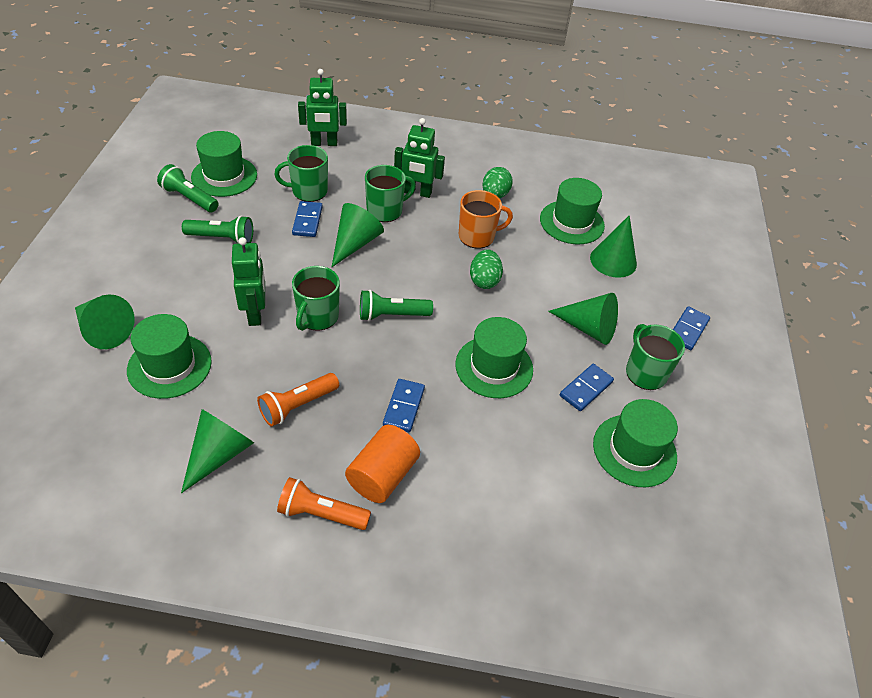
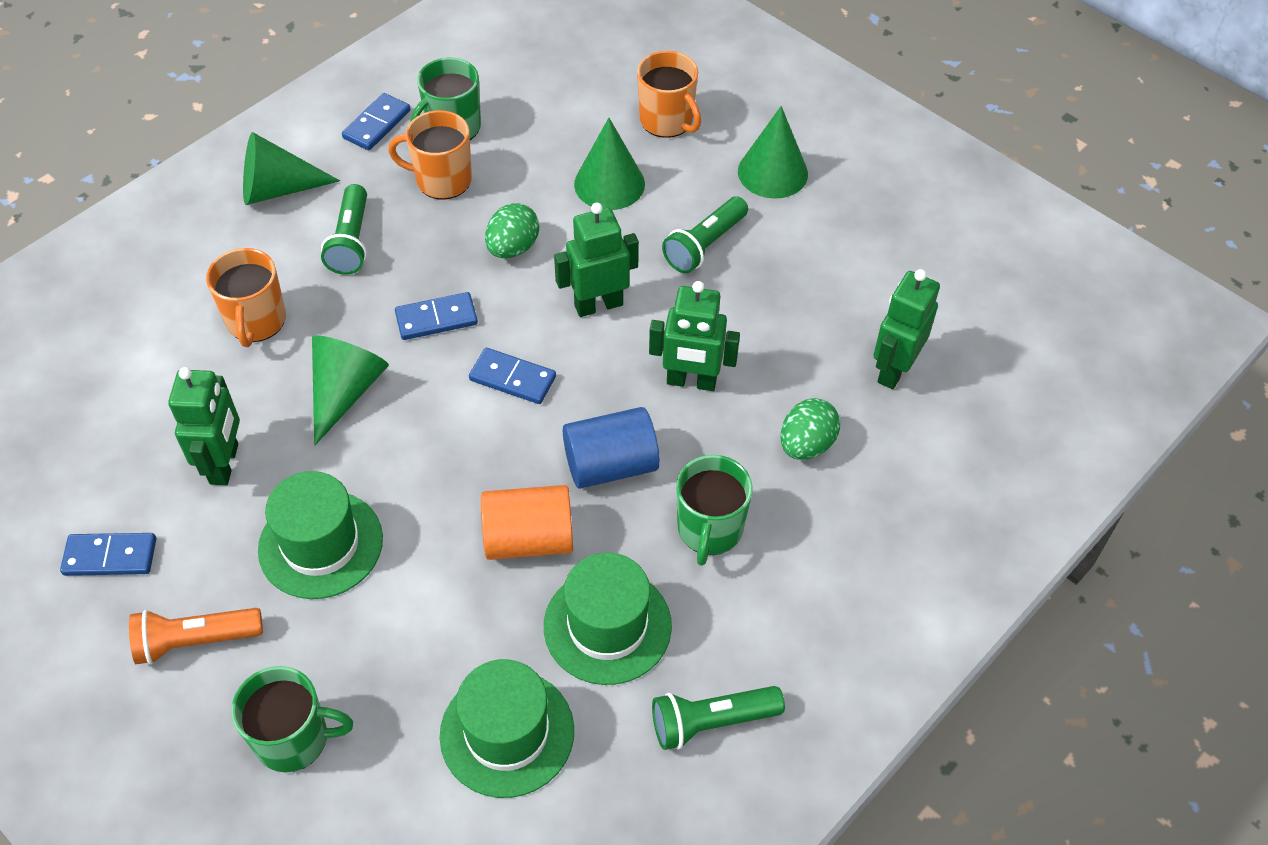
blue cylinder: 0 -> 1
green cone: 5 -> 4
green hat: 5 -> 3
green mug: 4 -> 3
green robot: 3 -> 4
orange flashlight: 2 -> 1
orange mug: 1 -> 3

